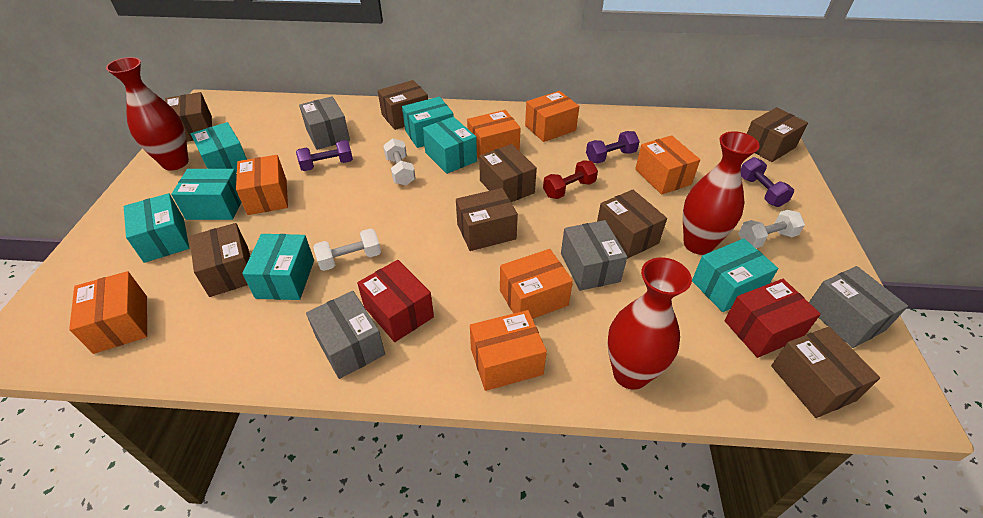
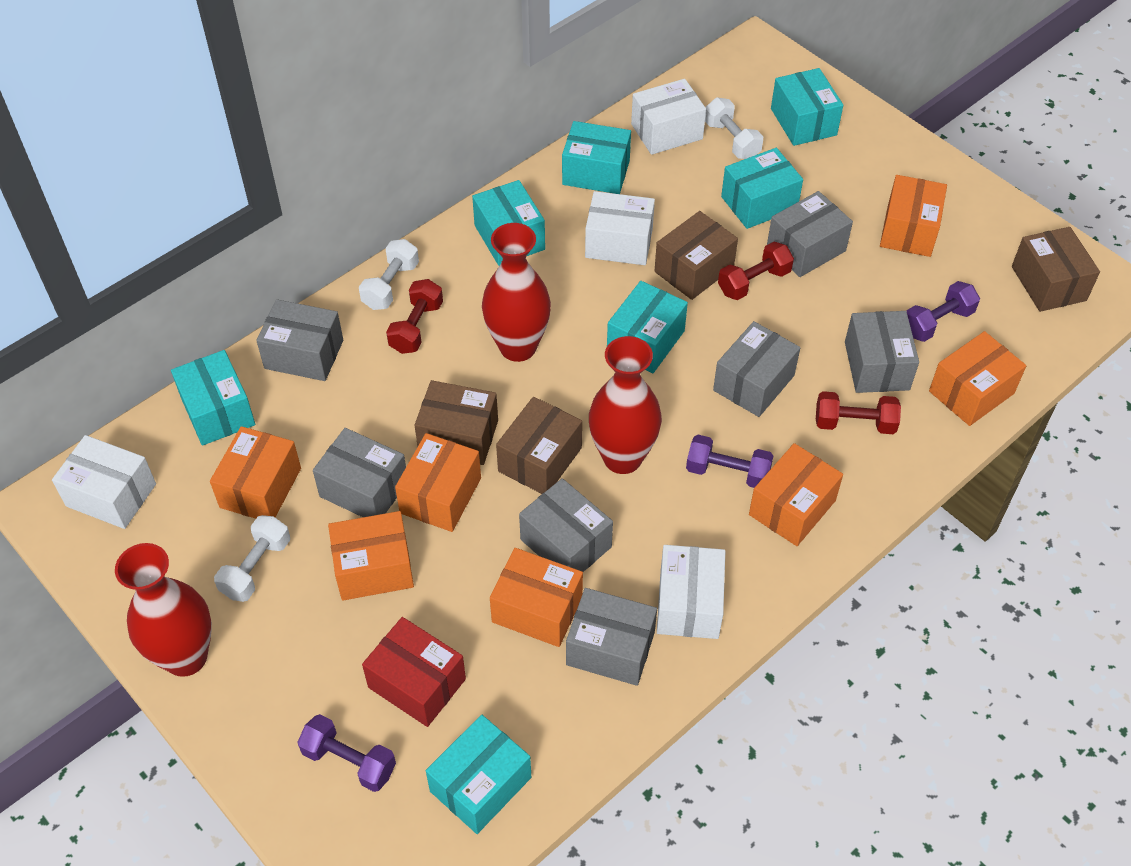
brown box: 8 -> 4
grey box: 4 -> 7
red box: 2 -> 1
red dumbbell: 1 -> 3
white box: 0 -> 4

